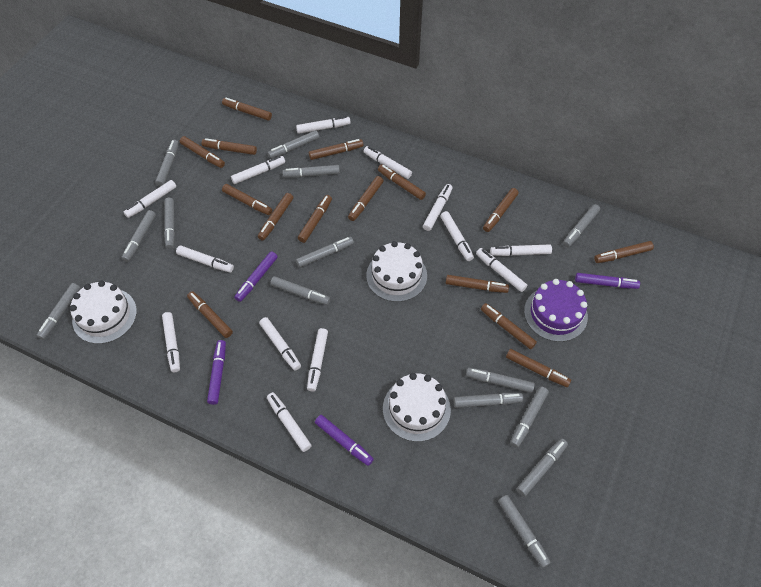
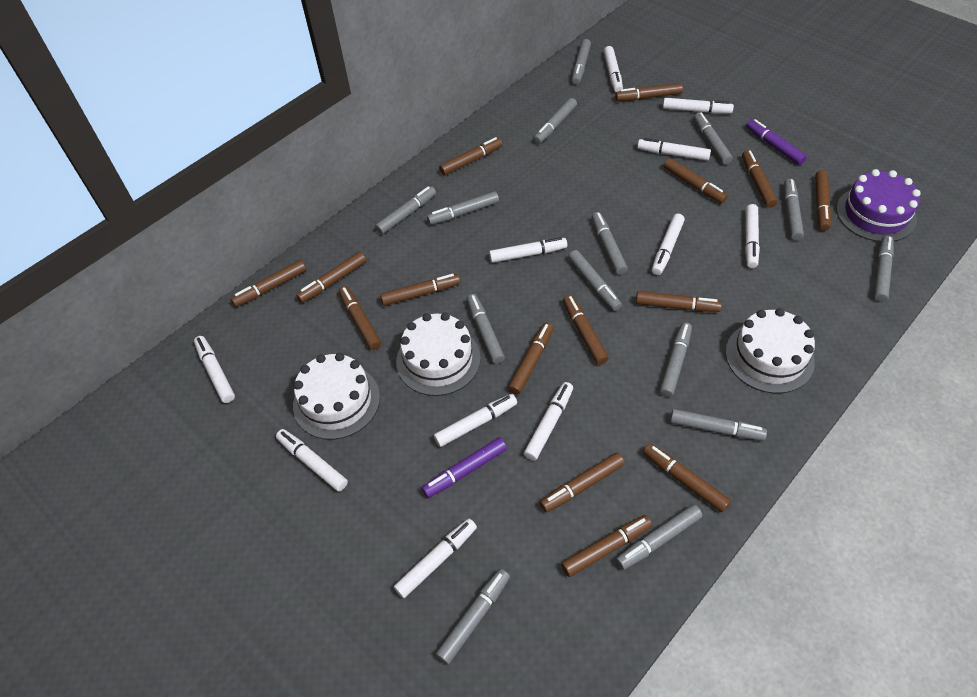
purple marker: 4 -> 2
white marker: 13 -> 11

